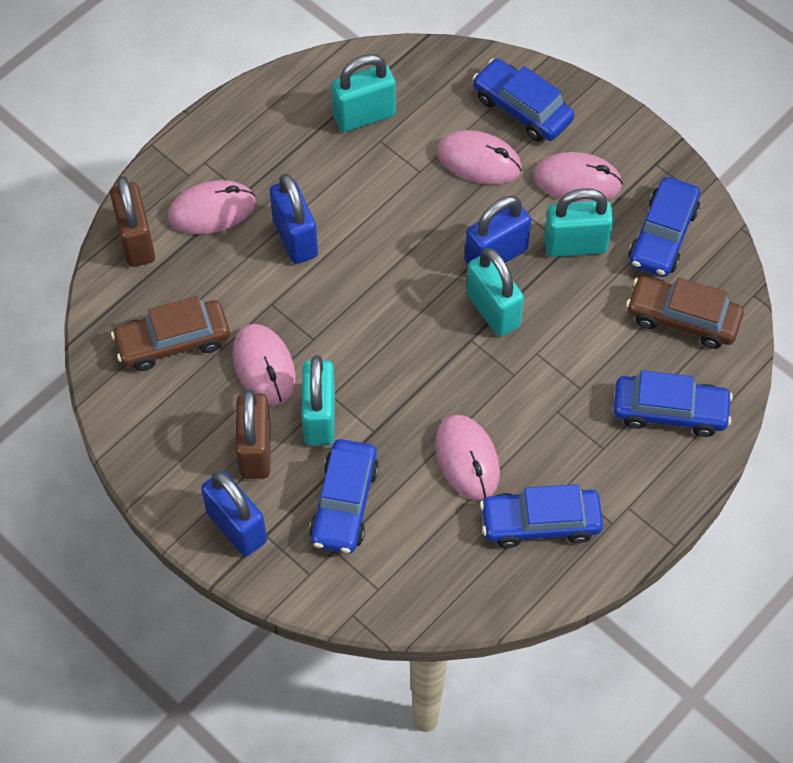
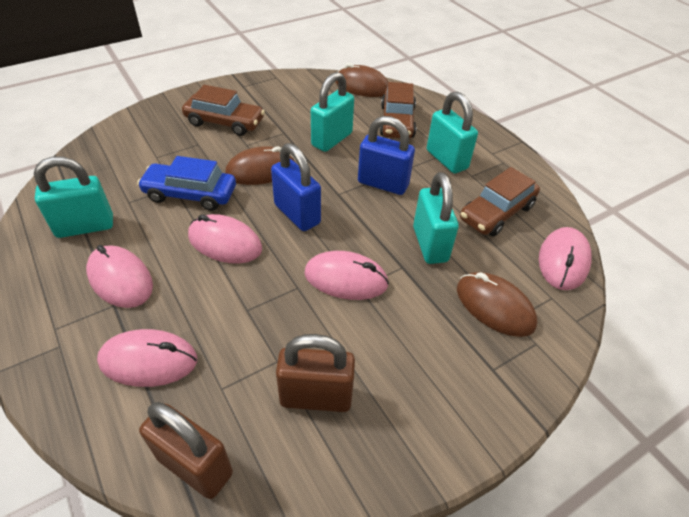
blue car: 5 -> 1
blue padlock: 3 -> 2
brown car: 2 -> 3
brown mouse: 0 -> 3

